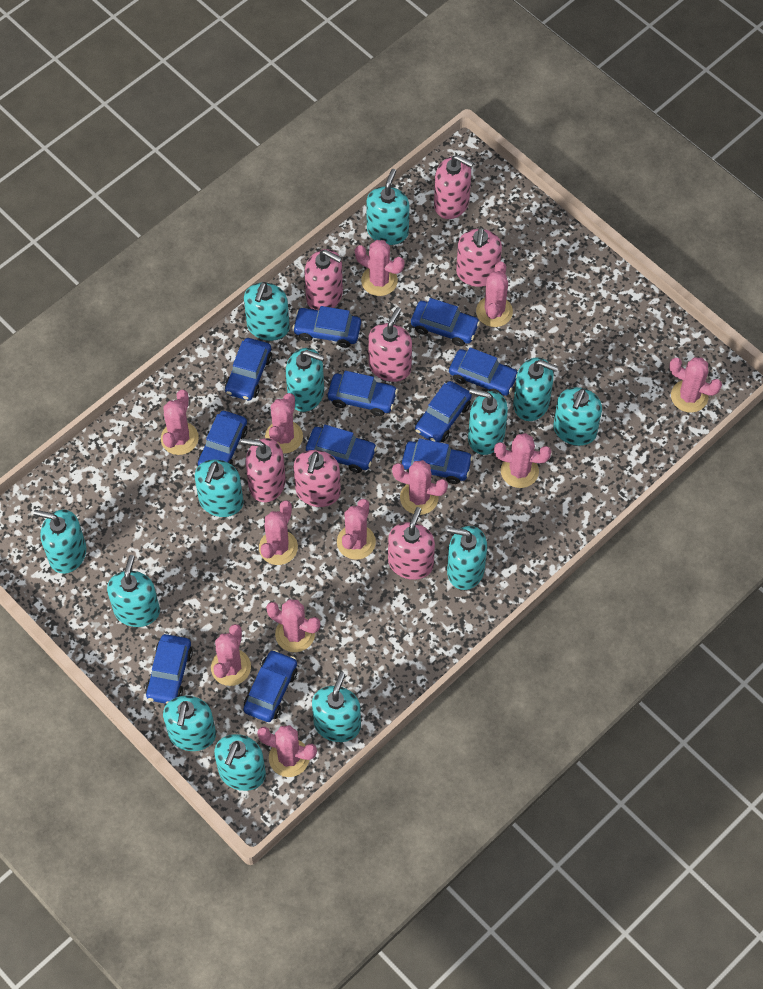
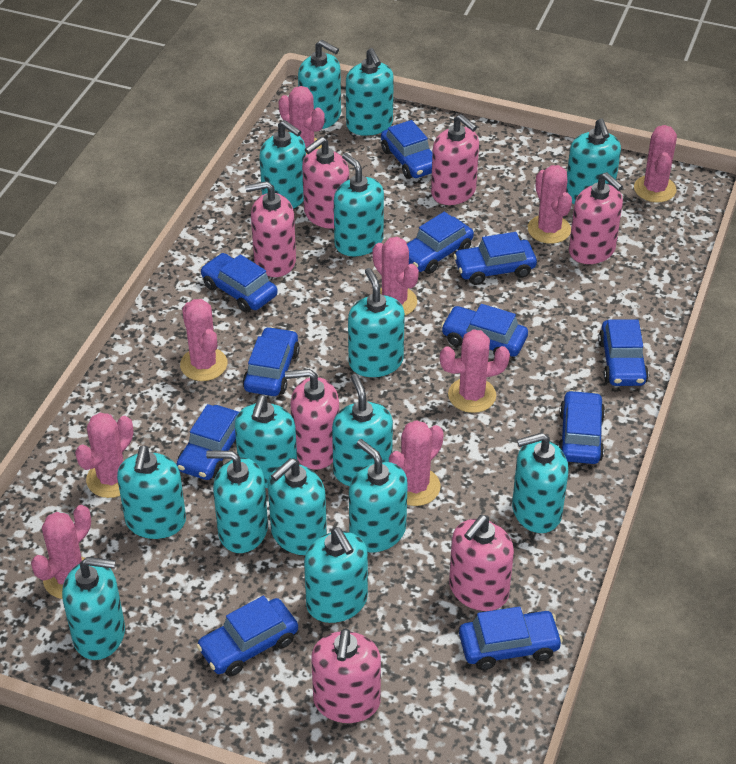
pink cactus: 12 -> 9
turquoise soap dispenser: 13 -> 15

